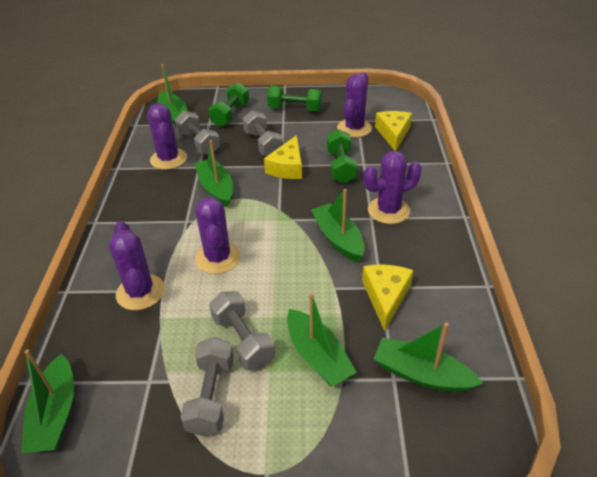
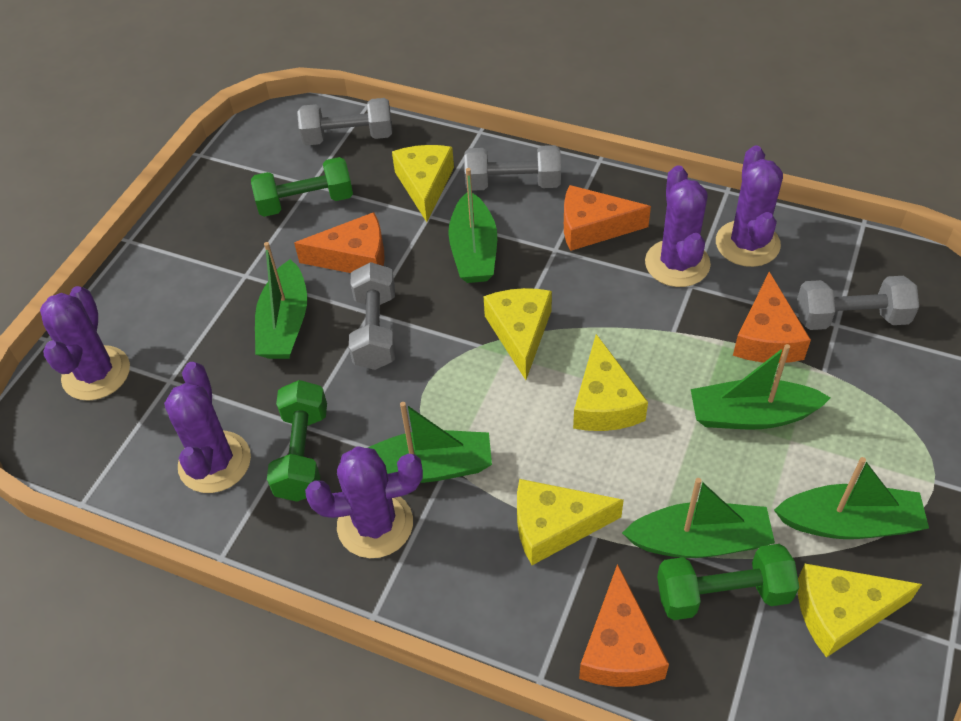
orange cheese: 0 -> 4
yellow cheese: 3 -> 5

